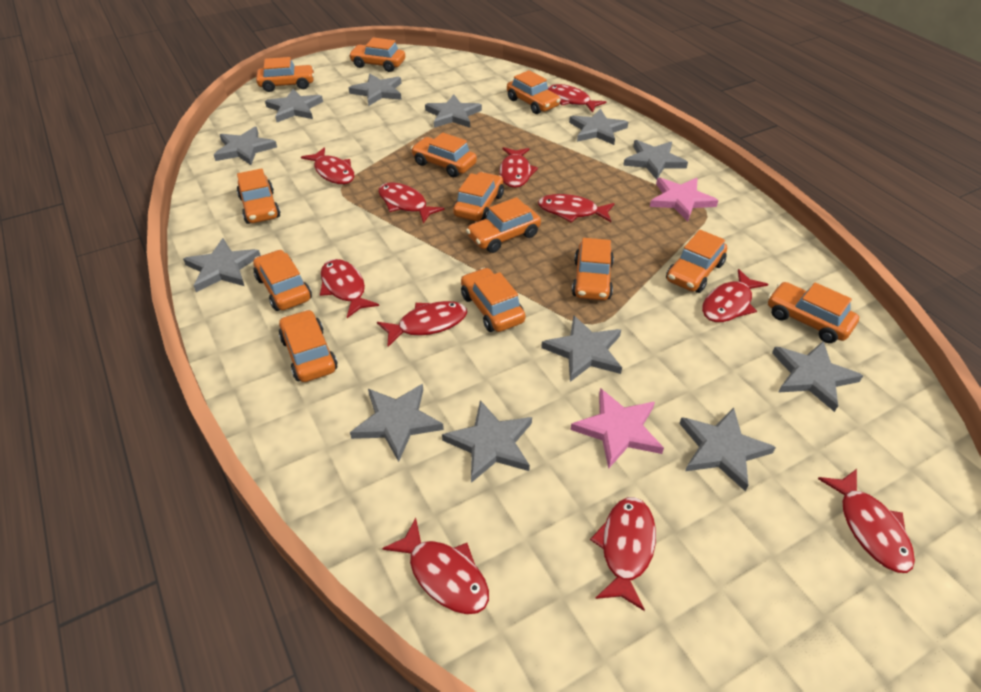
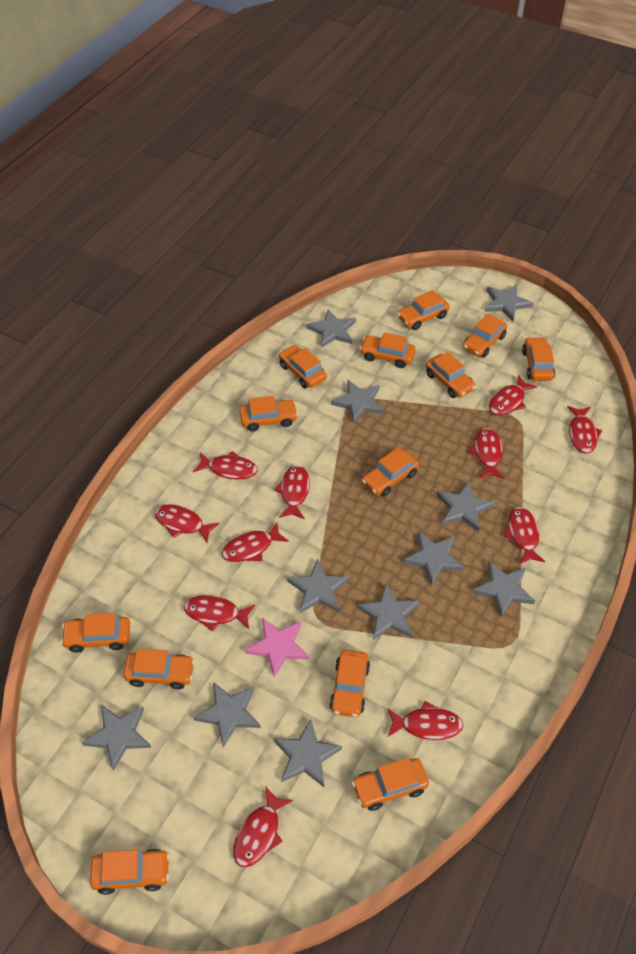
grey star: 12 -> 11
pink star: 2 -> 1

